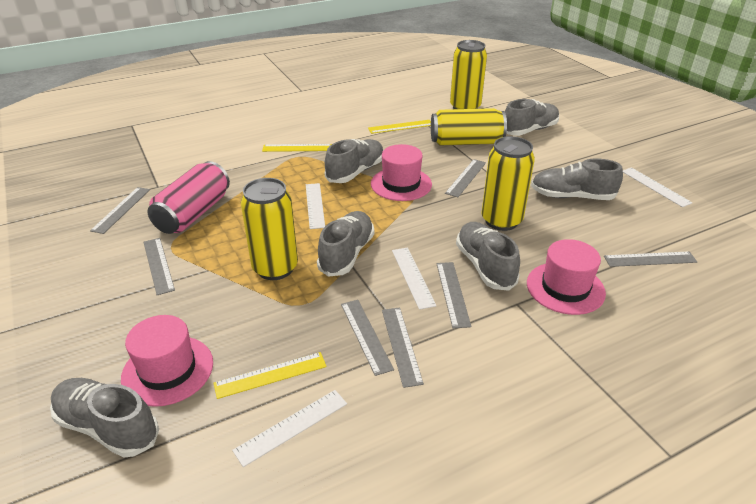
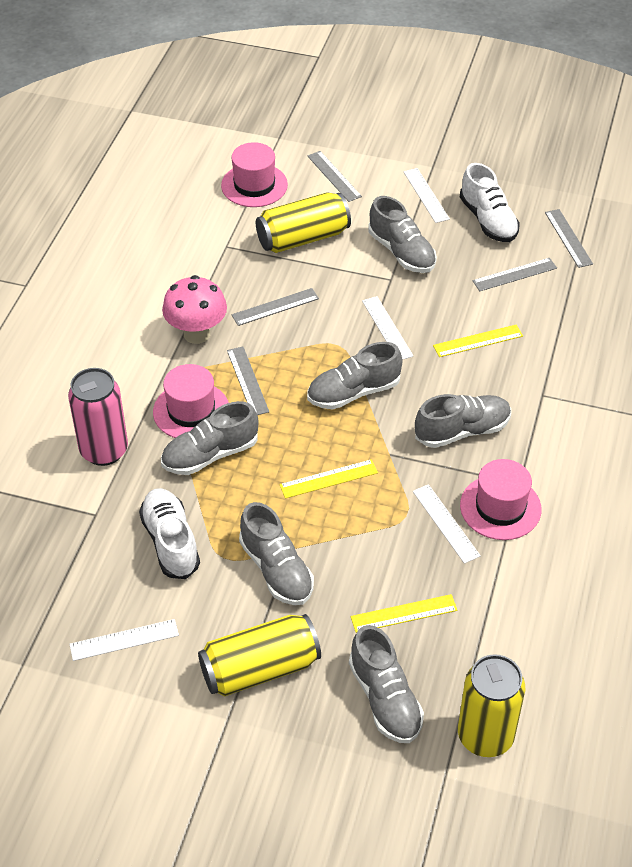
grey ruler: 7 -> 5
pink mushroom: 0 -> 1
white shoe: 0 -> 2
yellow can: 4 -> 3

